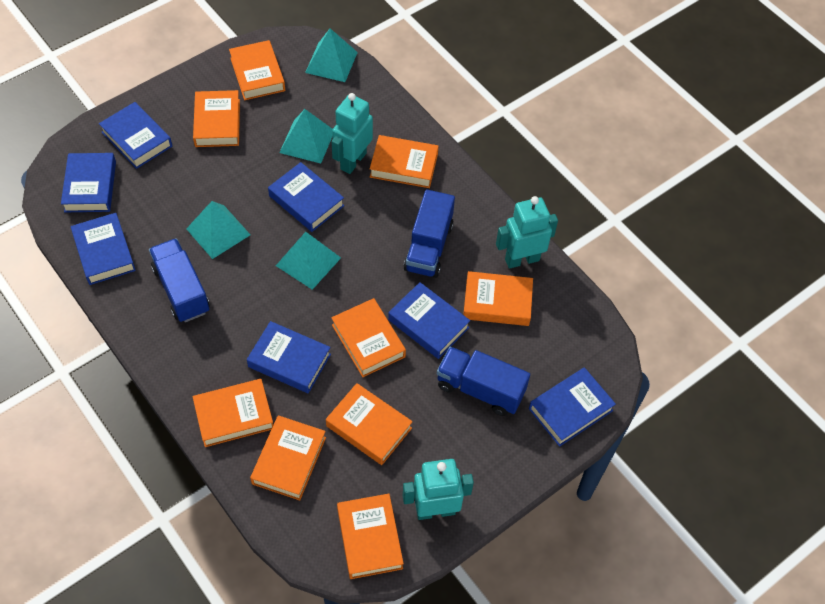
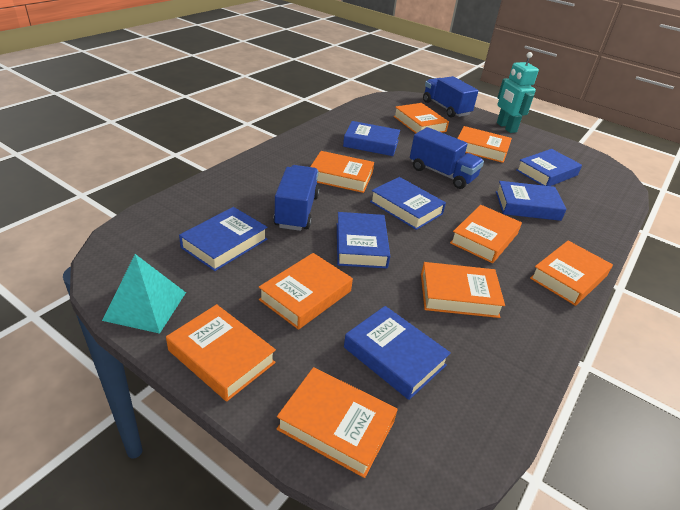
turquoise pyramid: 4 -> 1
turquoise robot: 3 -> 1

